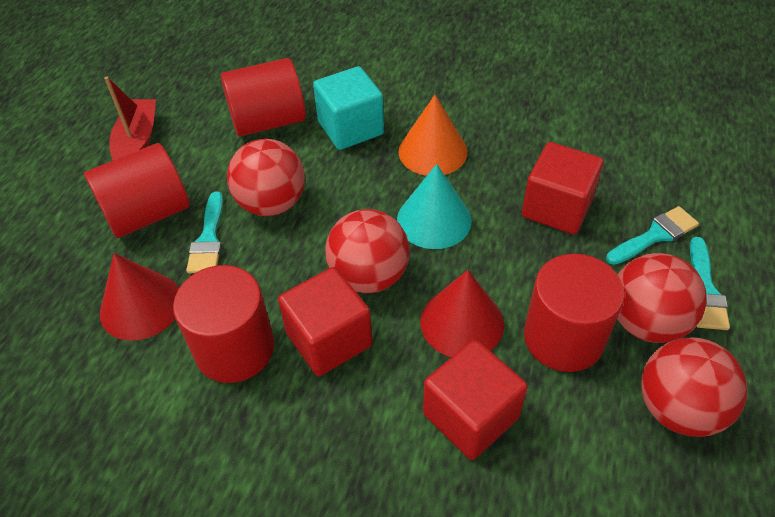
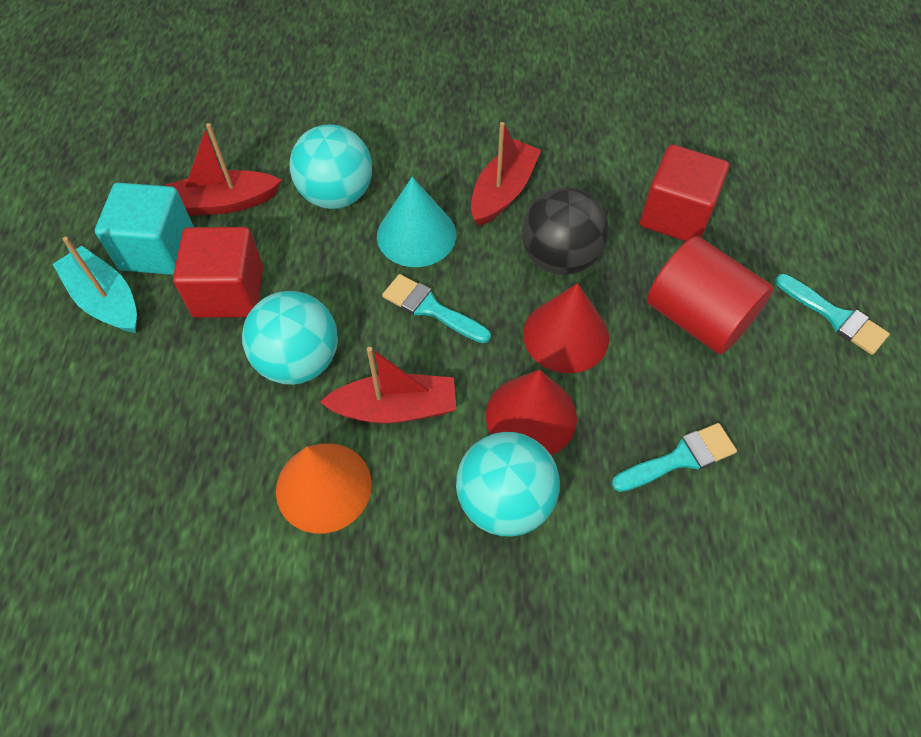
black ball: 0 -> 1
red ball: 4 -> 0
red boat: 1 -> 3
red cube: 3 -> 2
red cylinder: 4 -> 1
turquoise ball: 0 -> 3
turquoise boat: 0 -> 1

